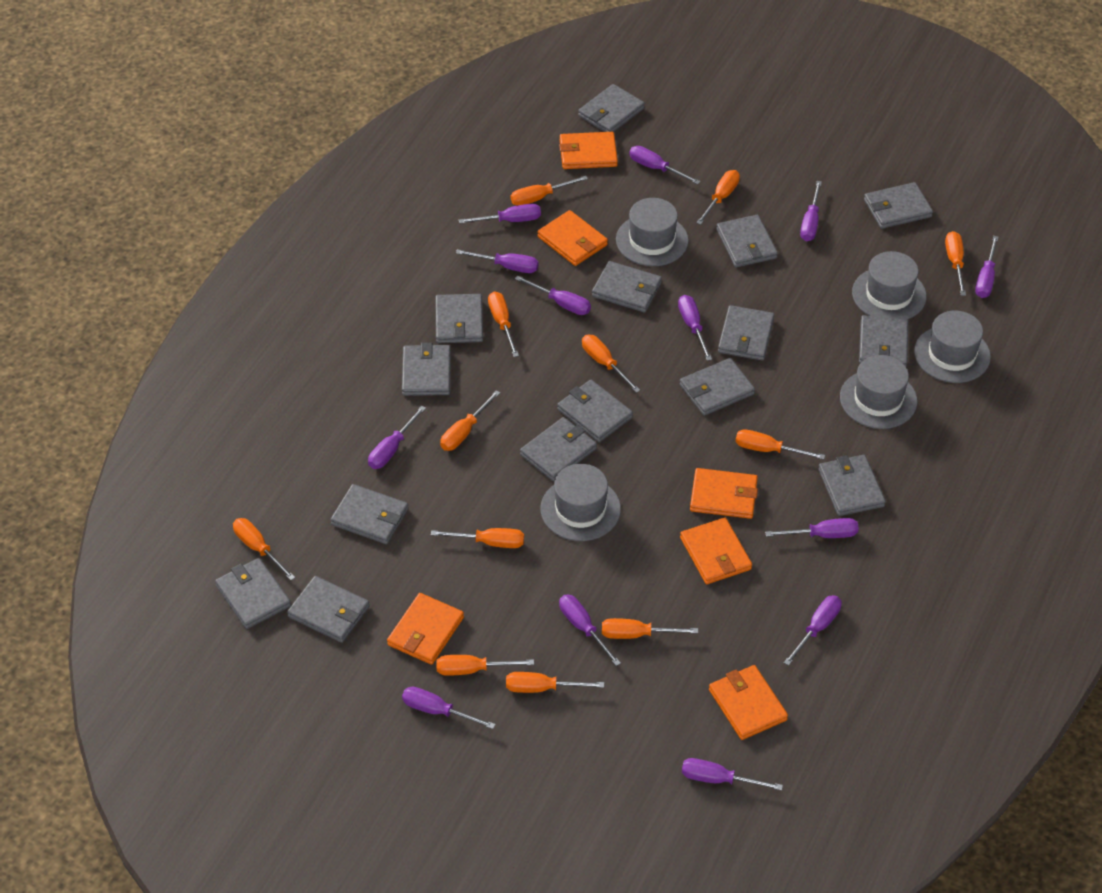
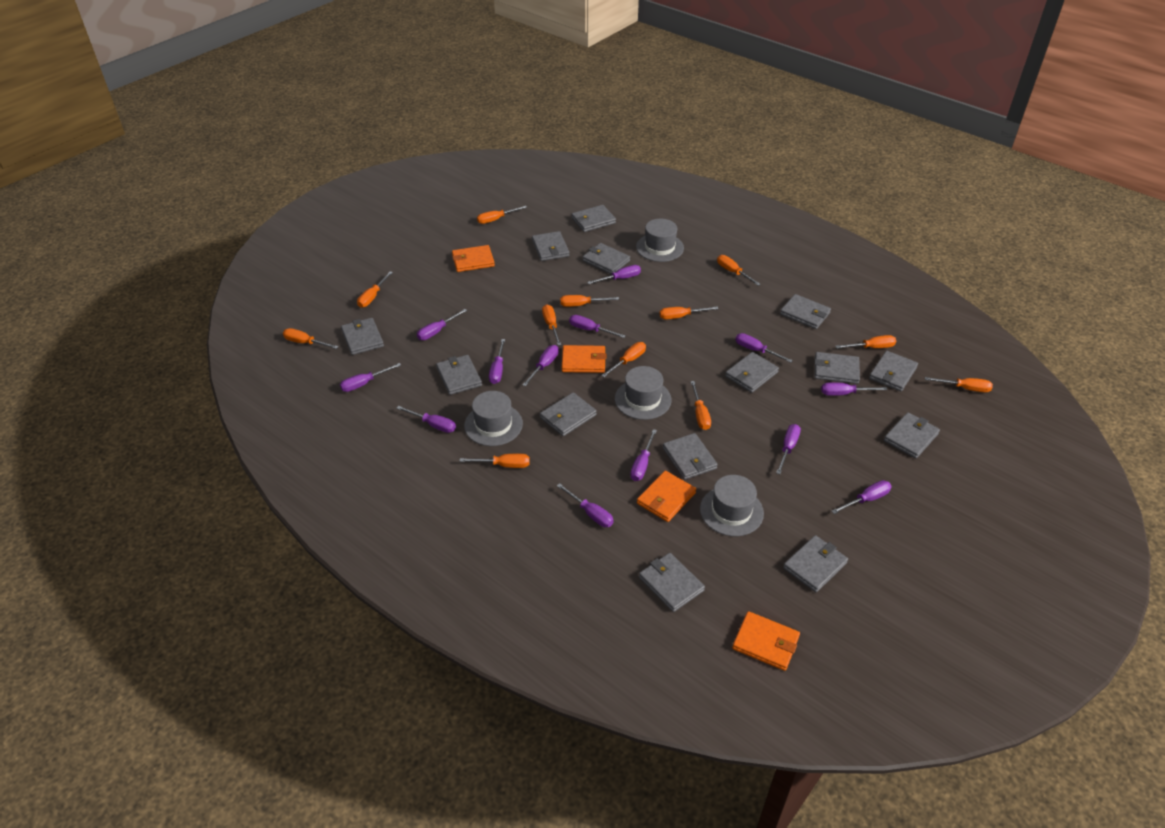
grey hat: 5 -> 4
grey wallet: 15 -> 14
orange wallet: 6 -> 4

